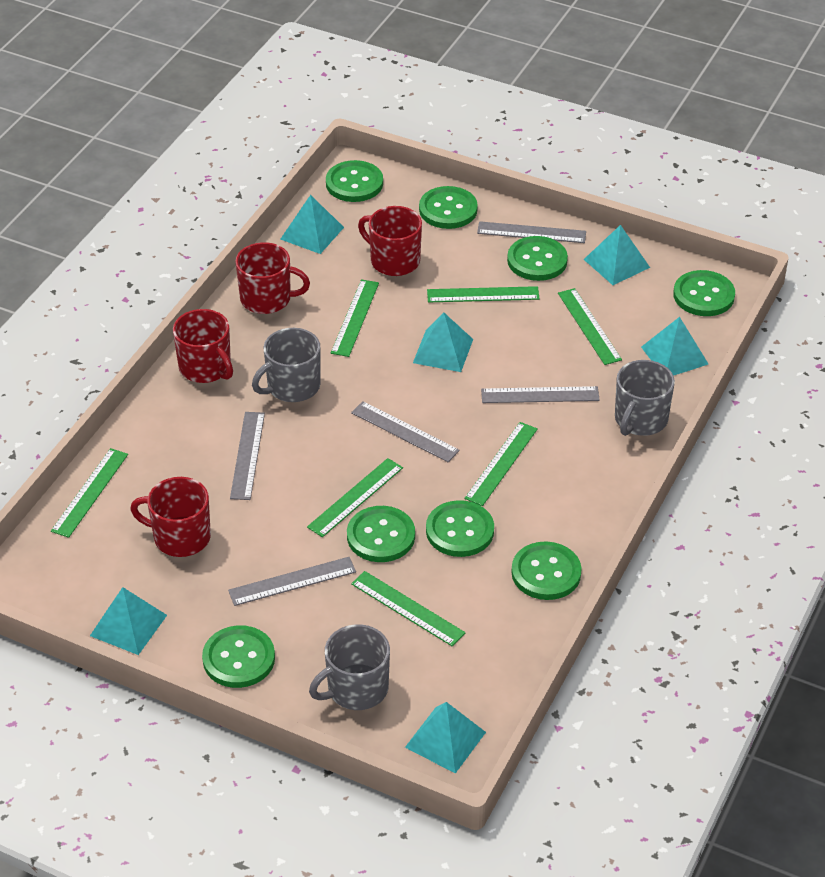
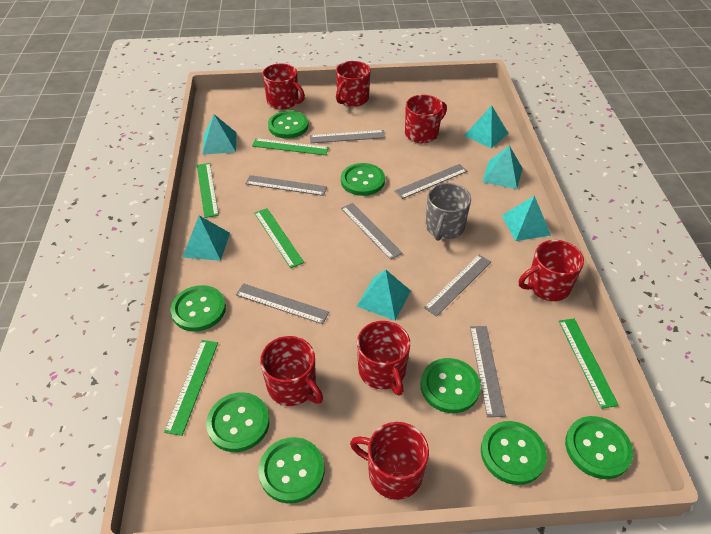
green ruler: 7 -> 5
grey mug: 3 -> 1
grey ruler: 5 -> 7
red mug: 4 -> 7

